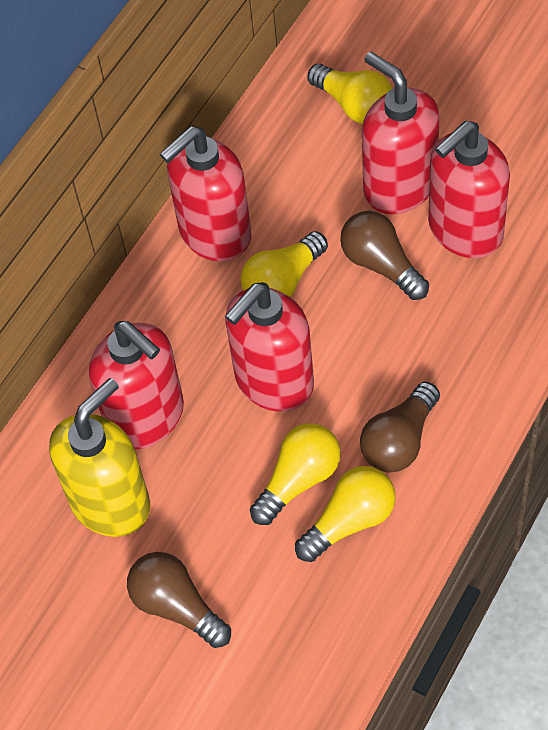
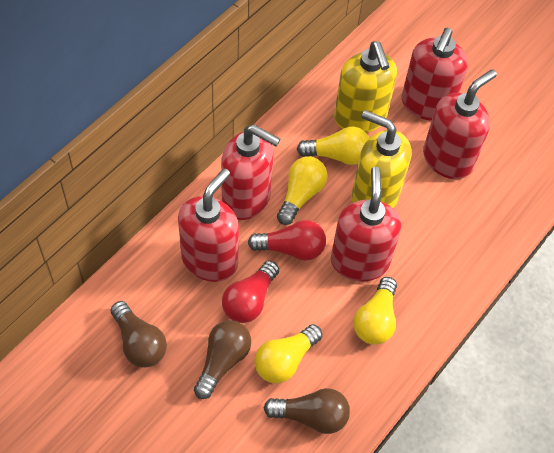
red light bulb: 0 -> 2
yellow soap dispenser: 1 -> 2

